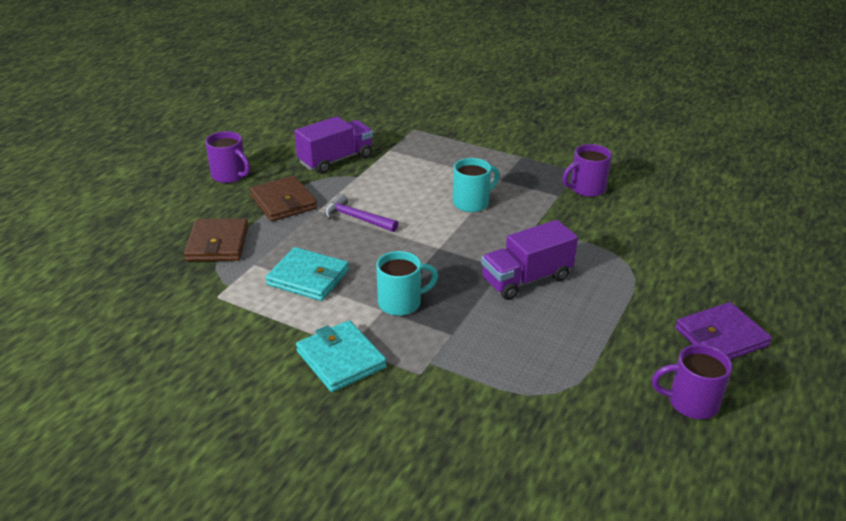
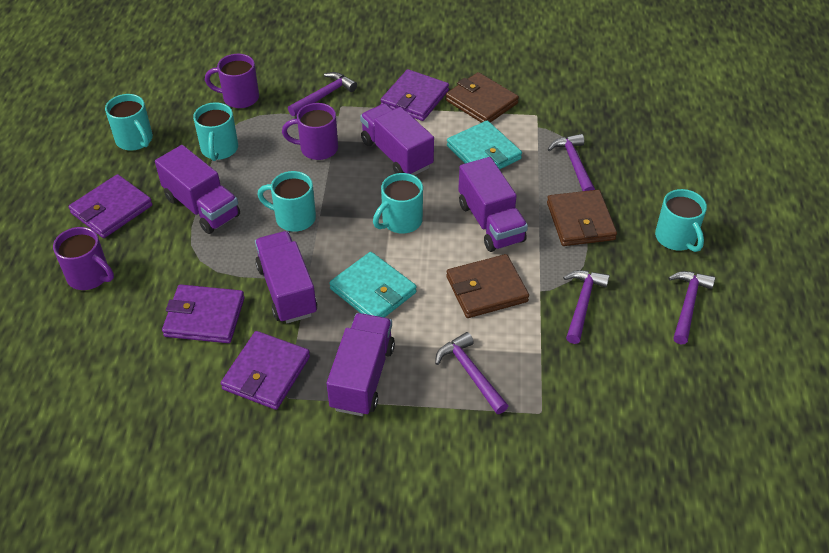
brown wallet: 2 -> 3
purple hammer: 1 -> 5
purple truck: 2 -> 5
purple wallet: 1 -> 4
turquoise mug: 2 -> 5

